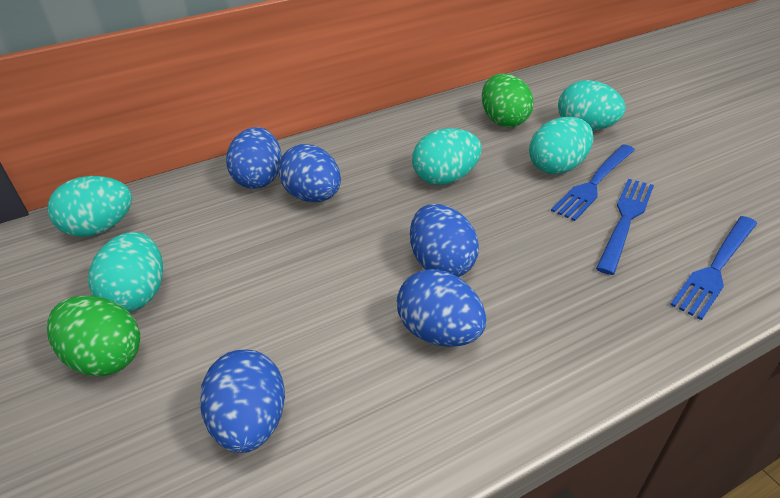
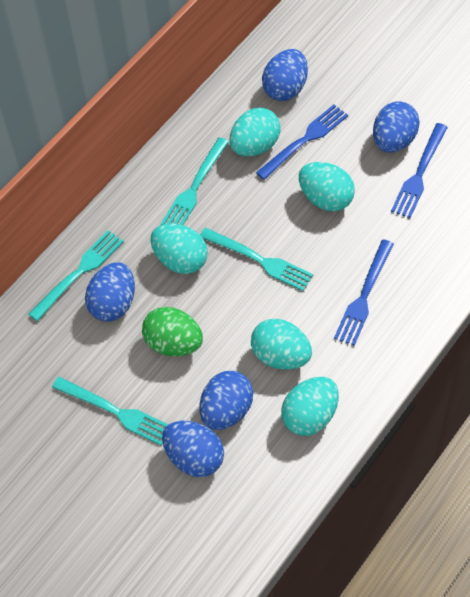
green egg: 2 -> 1
turquoise fork: 0 -> 4

